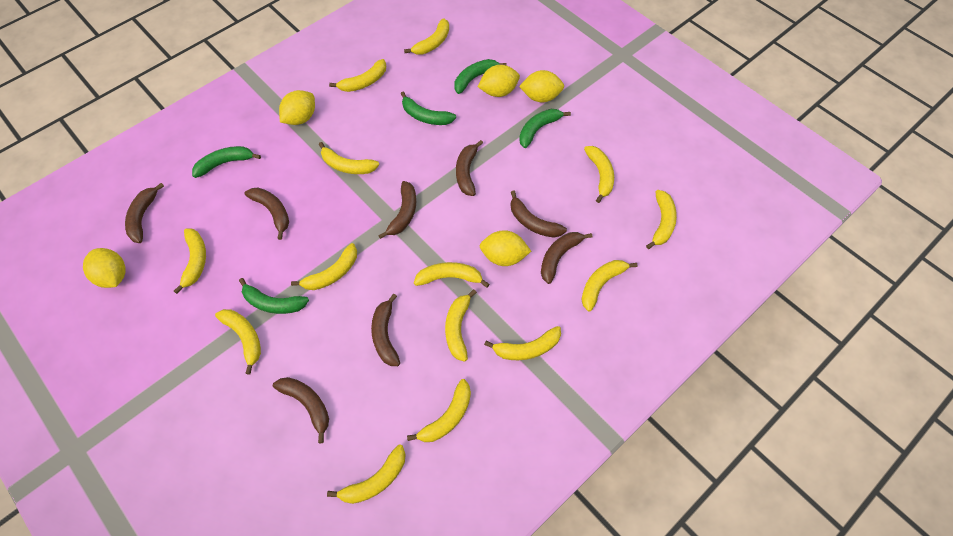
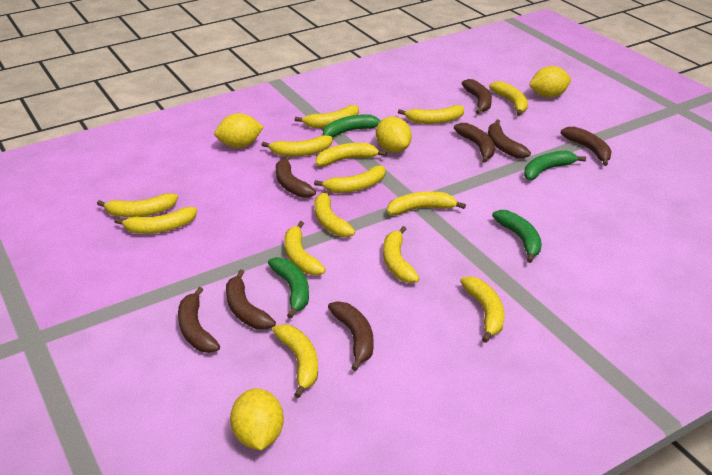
green banana: 5 -> 4
yellow lemon: 5 -> 4

